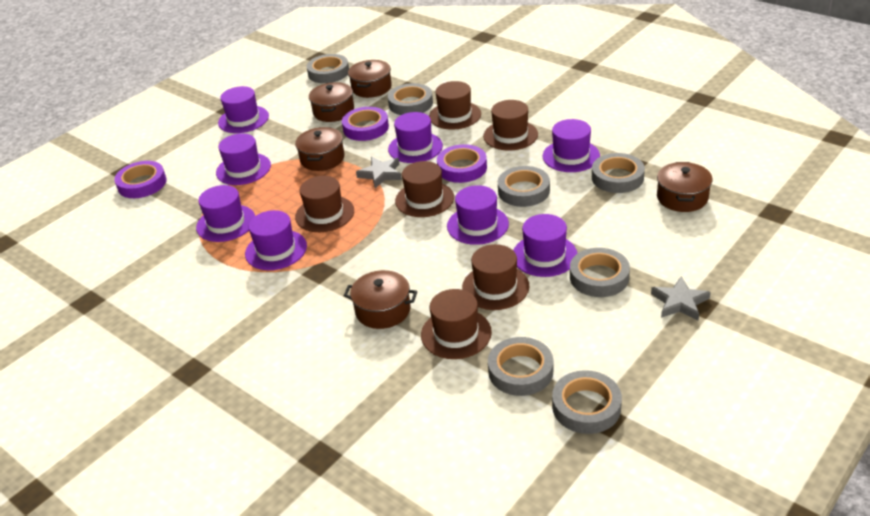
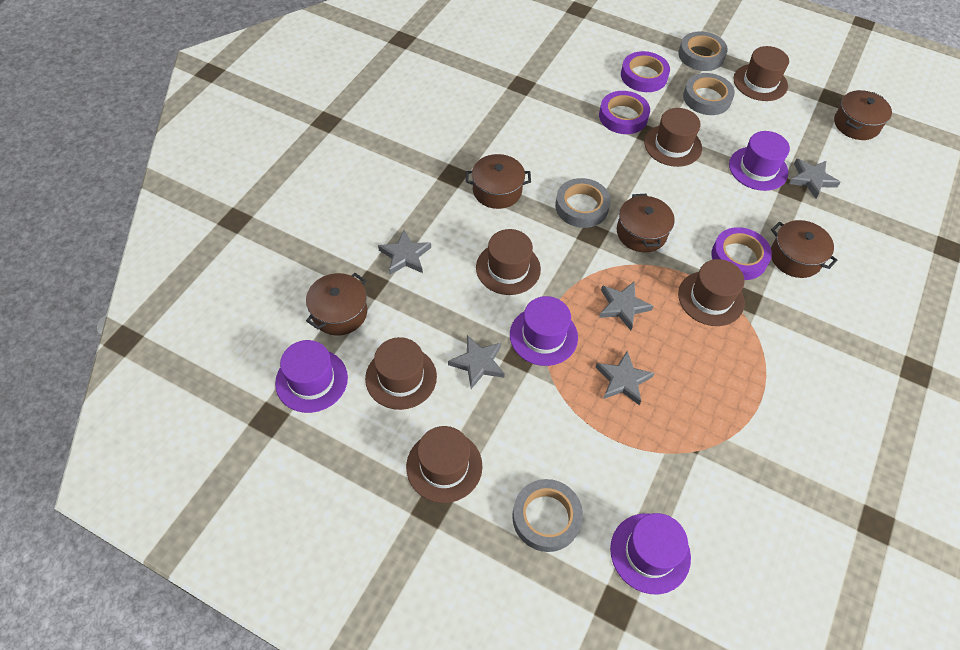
grey star: 2 -> 5
grey tape: 7 -> 4
purple hat: 8 -> 4

